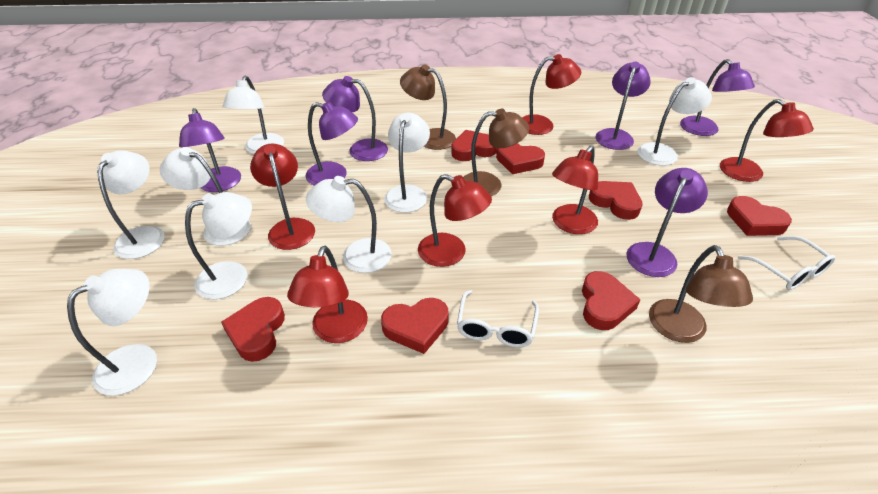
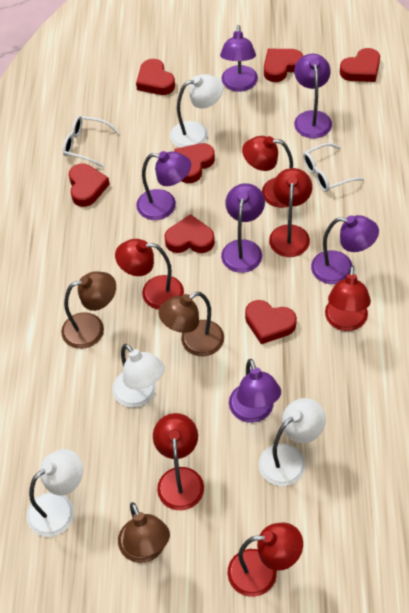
white lamp: 8 -> 4

